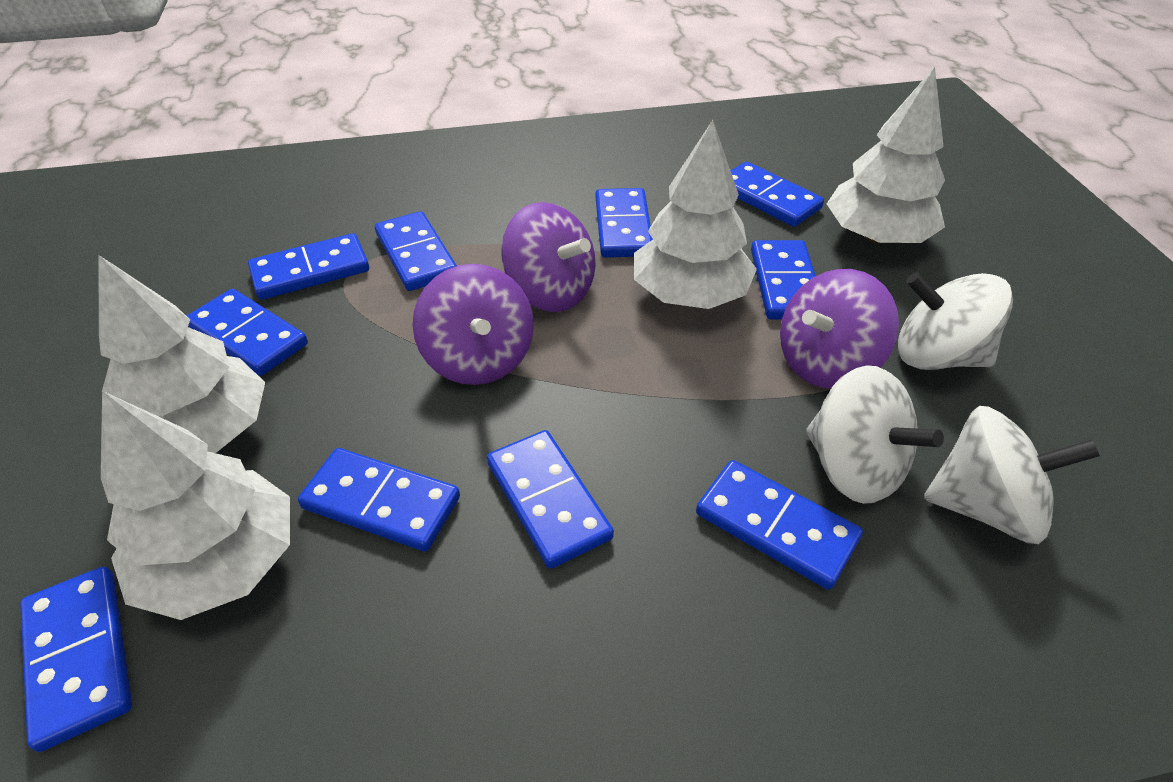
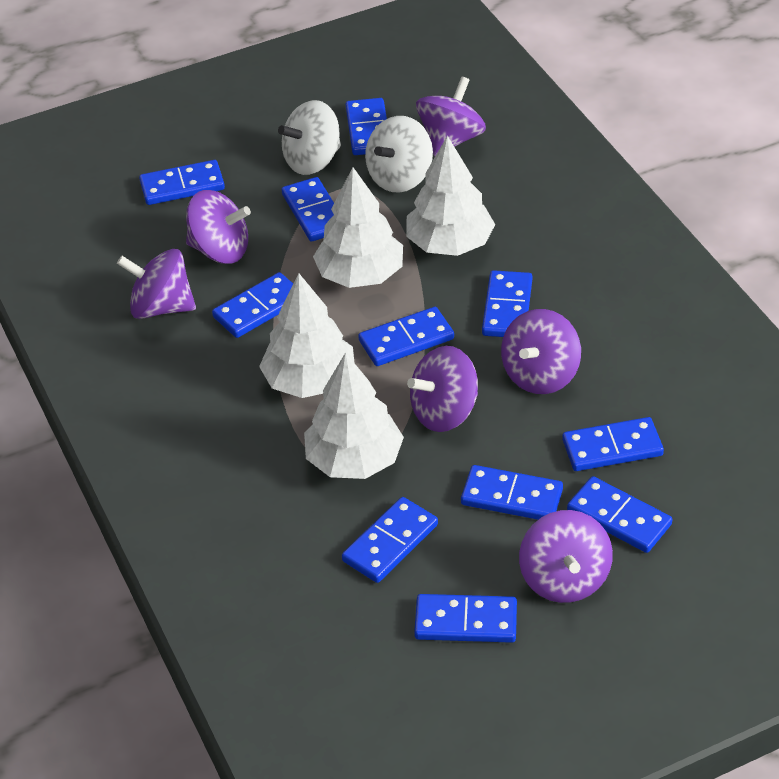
blue domino: 10 -> 11
purple spinning top: 3 -> 6
white spinning top: 3 -> 2

